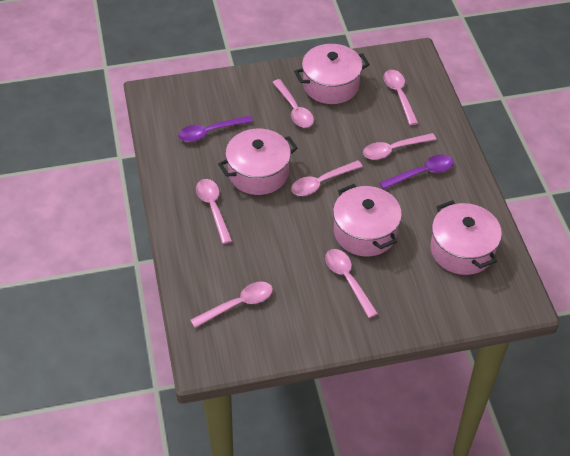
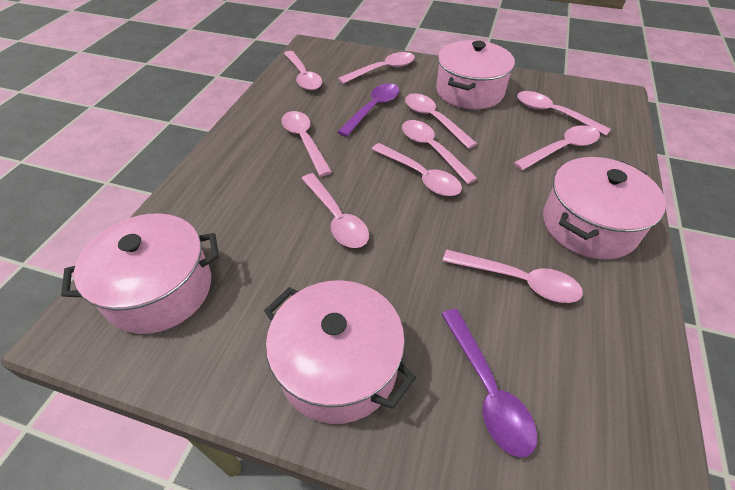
pink spoon: 7 -> 10

